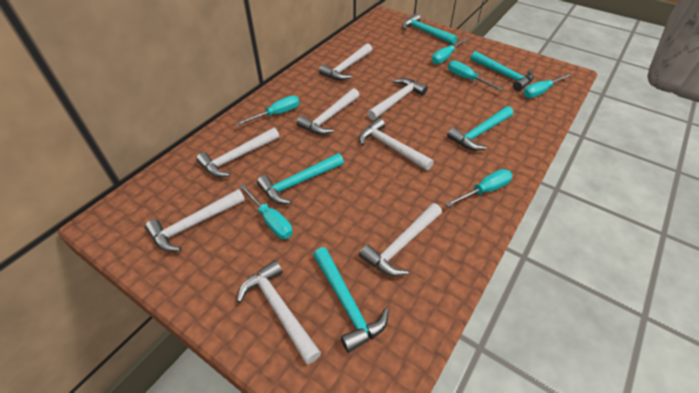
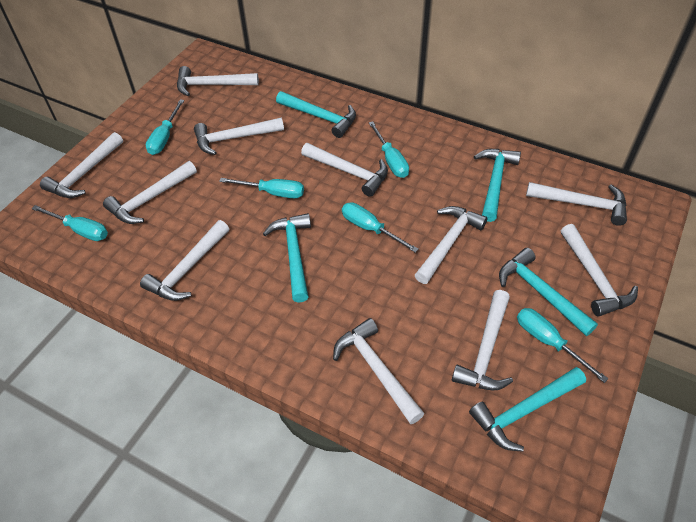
white hammer: 8 -> 11

